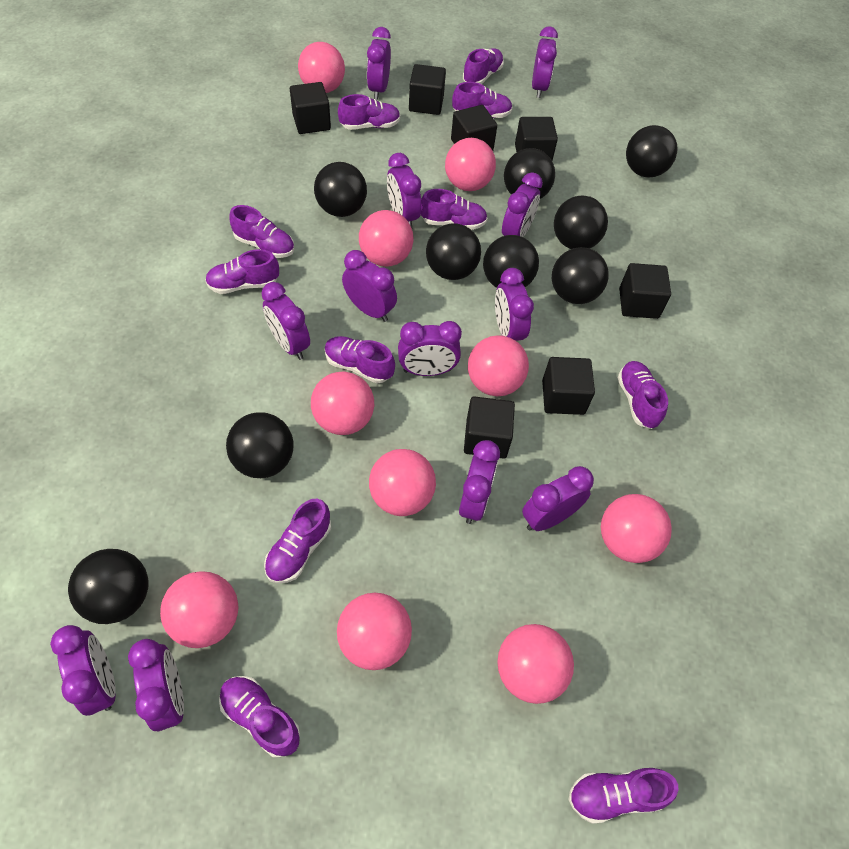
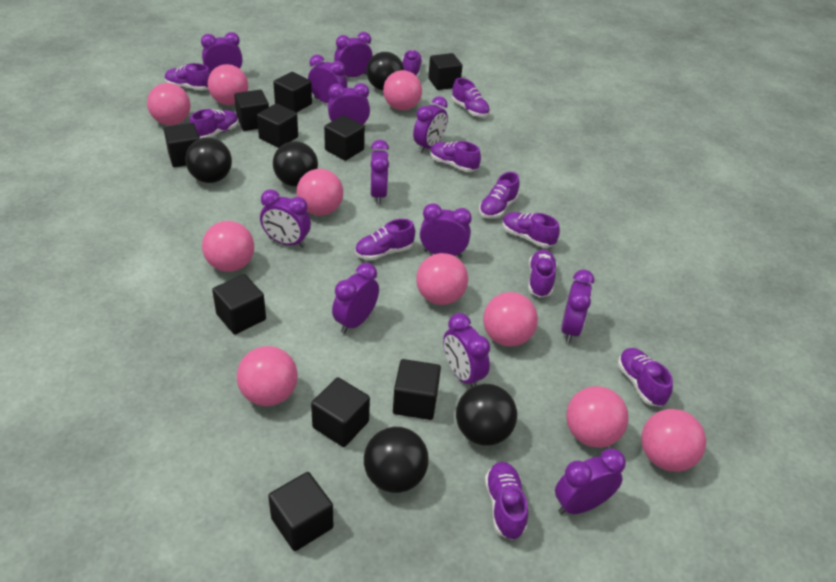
black ball: 9 -> 5
black cube: 7 -> 10

